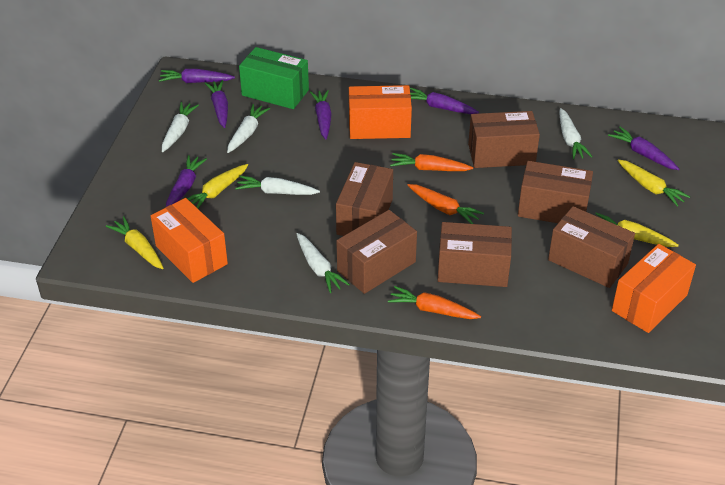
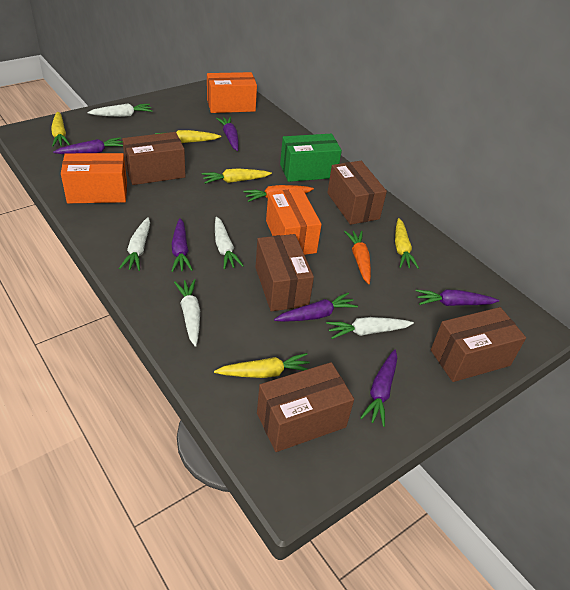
brown box: 6 -> 5
orange carrot: 3 -> 2
yellow carrot: 4 -> 5

